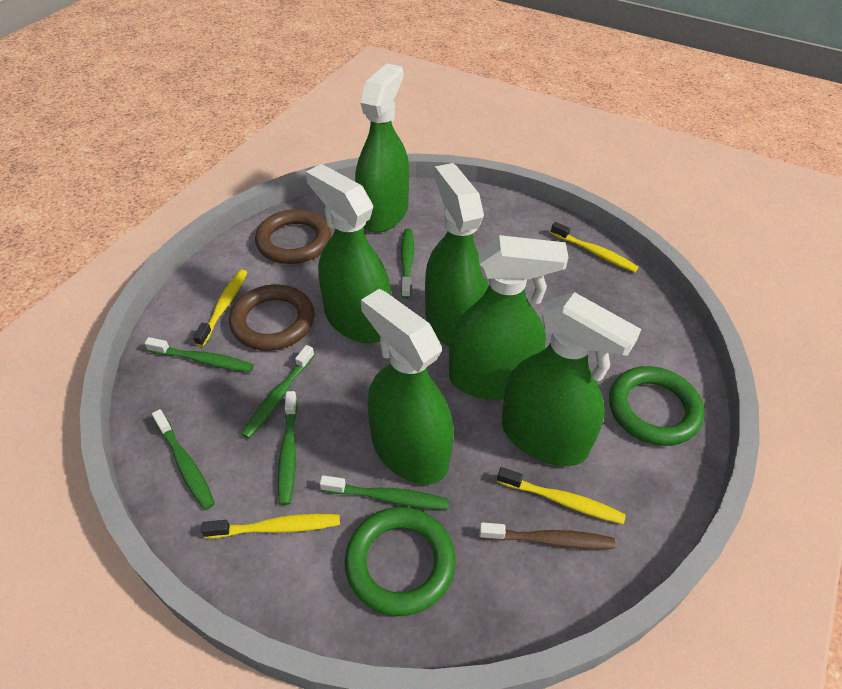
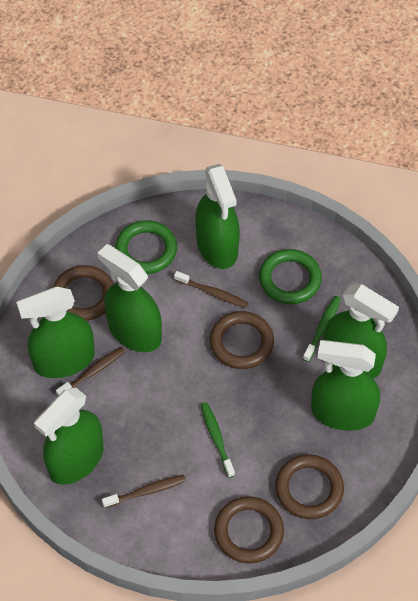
brown ring: 2 -> 4
brown toothbrush: 1 -> 3
green toothbrush: 6 -> 2
yellow toothbrush: 4 -> 0

